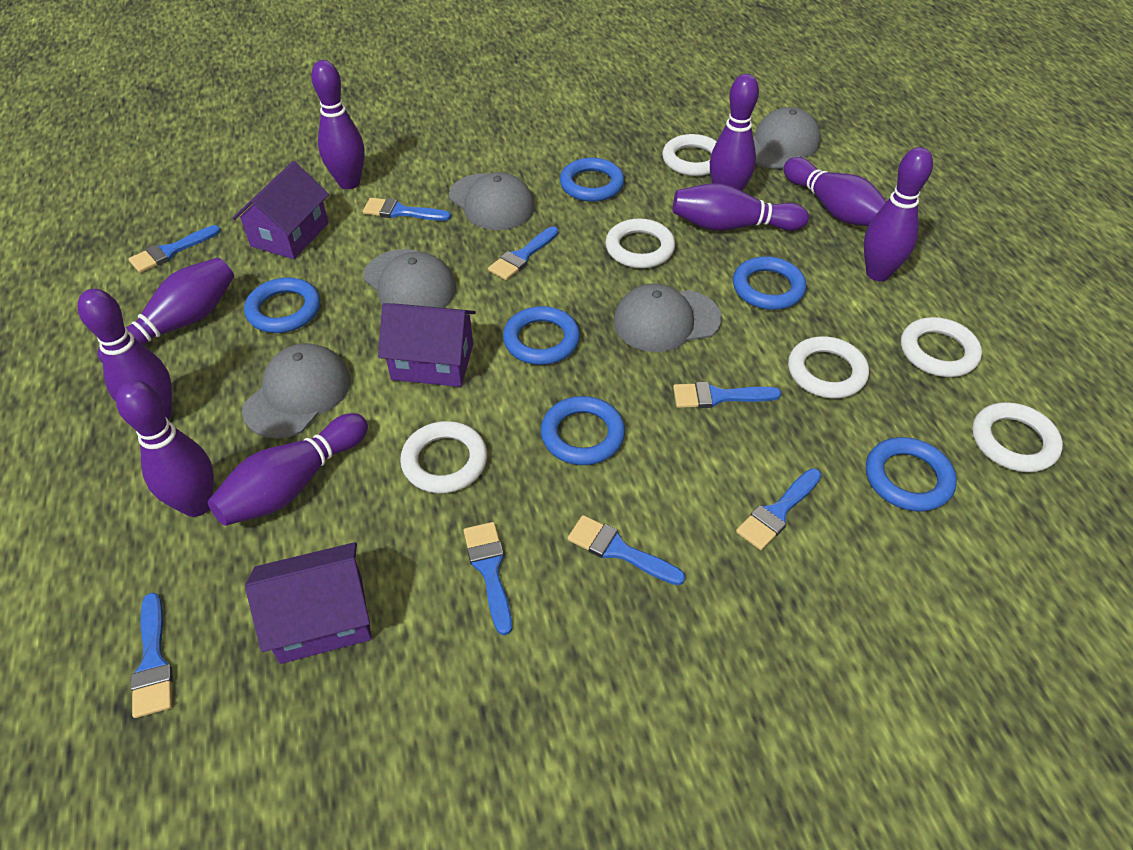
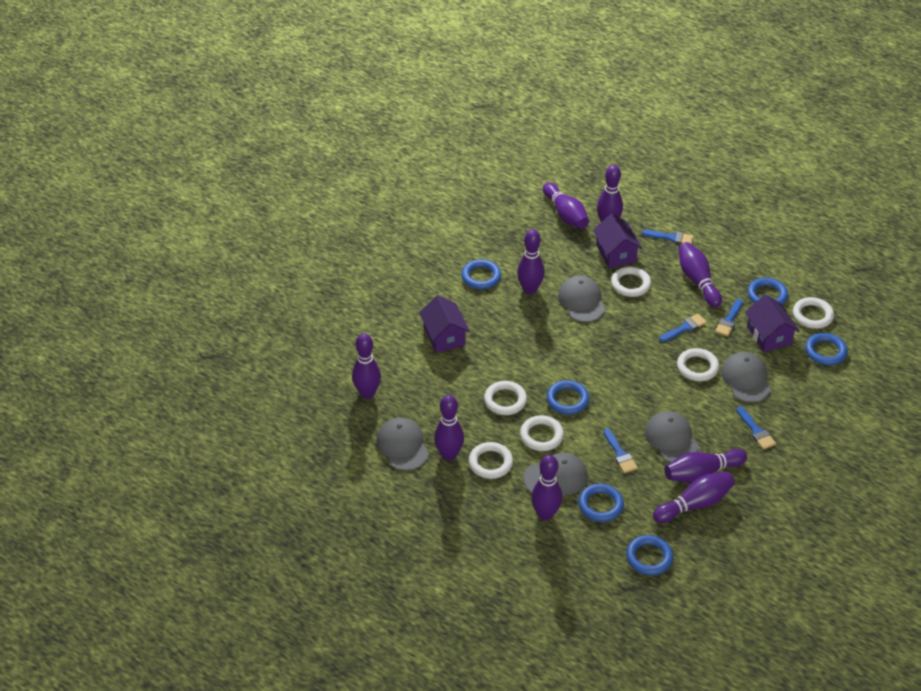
blue brush: 8 -> 5

